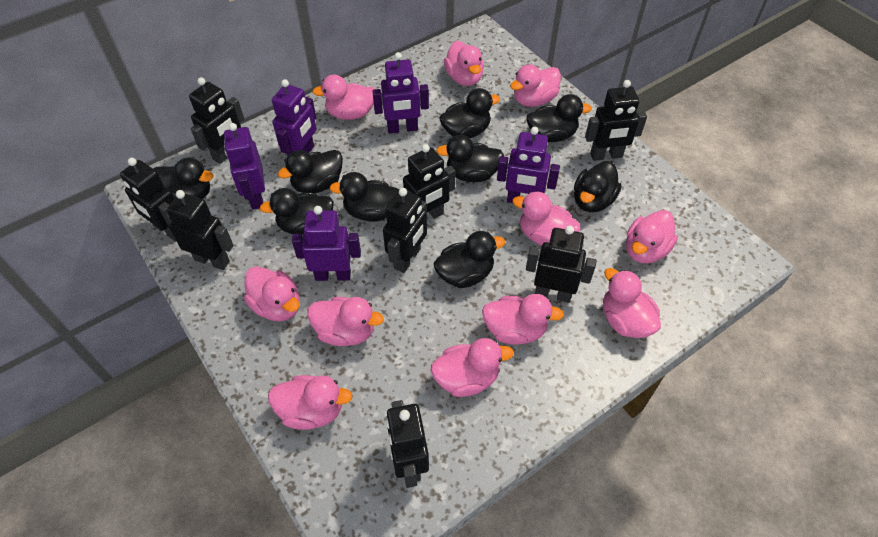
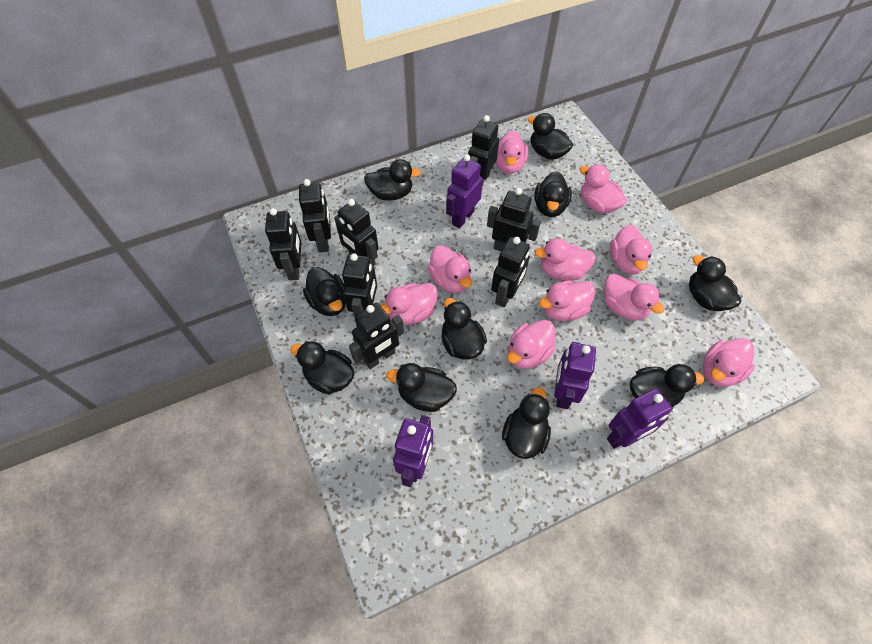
black duck: 9 -> 10
pink duck: 11 -> 10
purple robot: 5 -> 4

